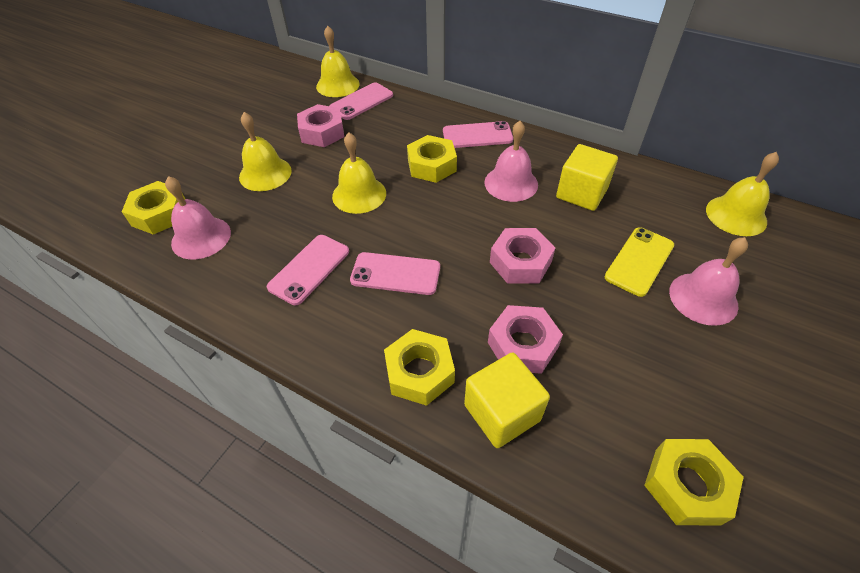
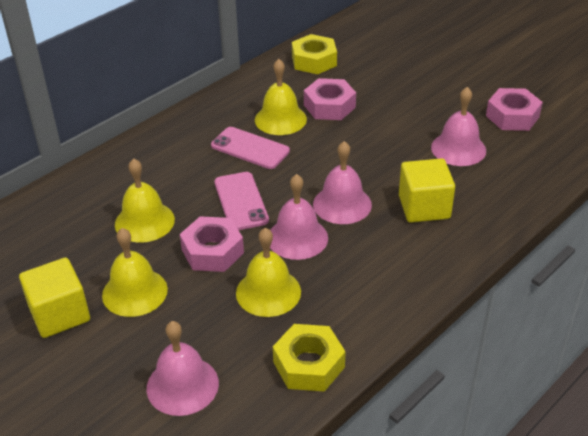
pink bell: 3 -> 4
pink phone: 4 -> 2
yellow nut: 4 -> 2
yellow phone: 1 -> 0

